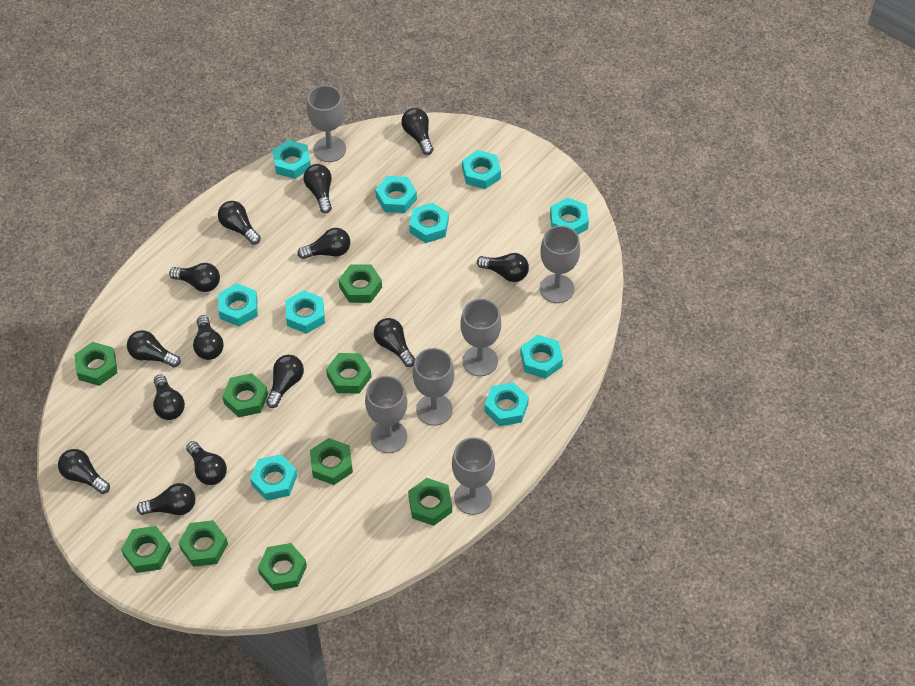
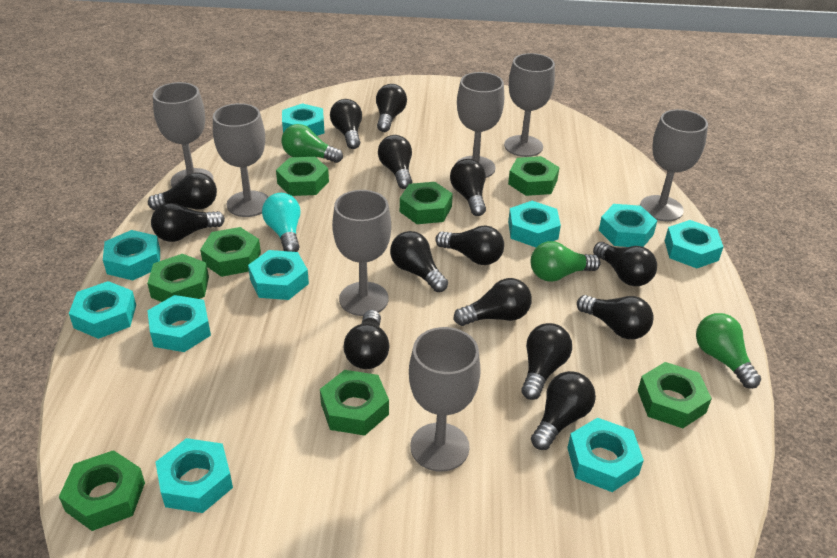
green light bulb: 0 -> 3
green nut: 9 -> 8
grey goblet: 6 -> 7
turquoise light bulb: 0 -> 1

